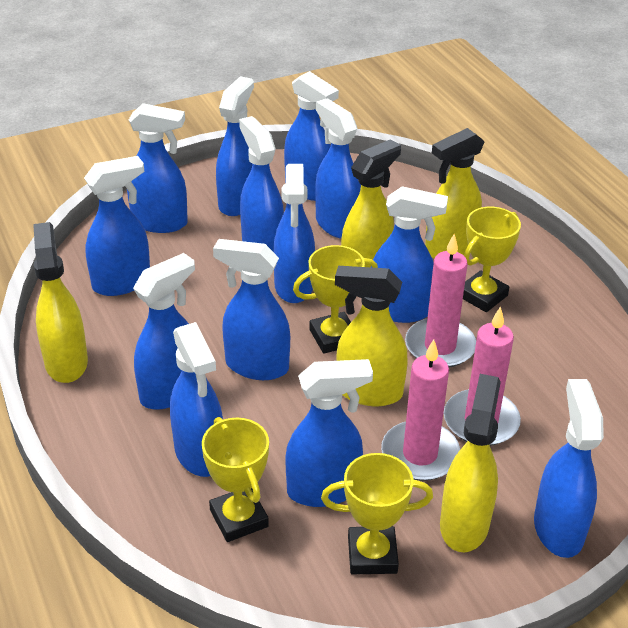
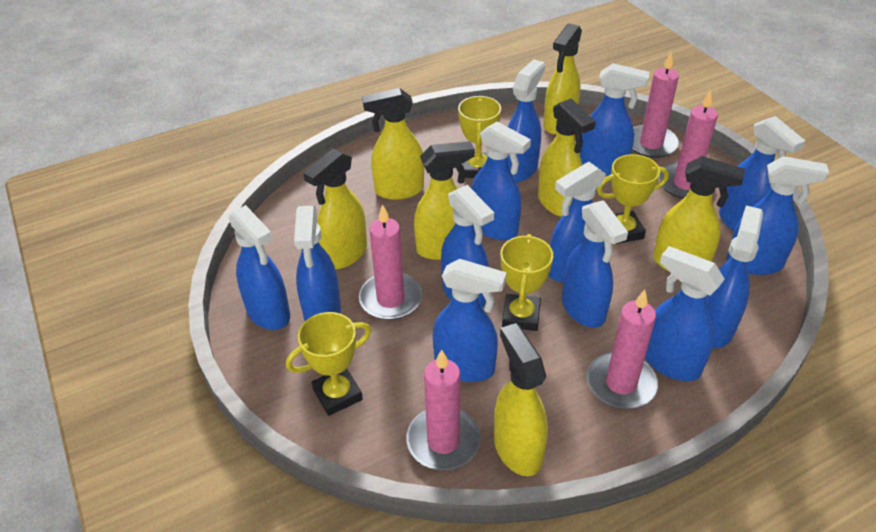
pink candle: 3 -> 5
yellow spray bottle: 5 -> 7

